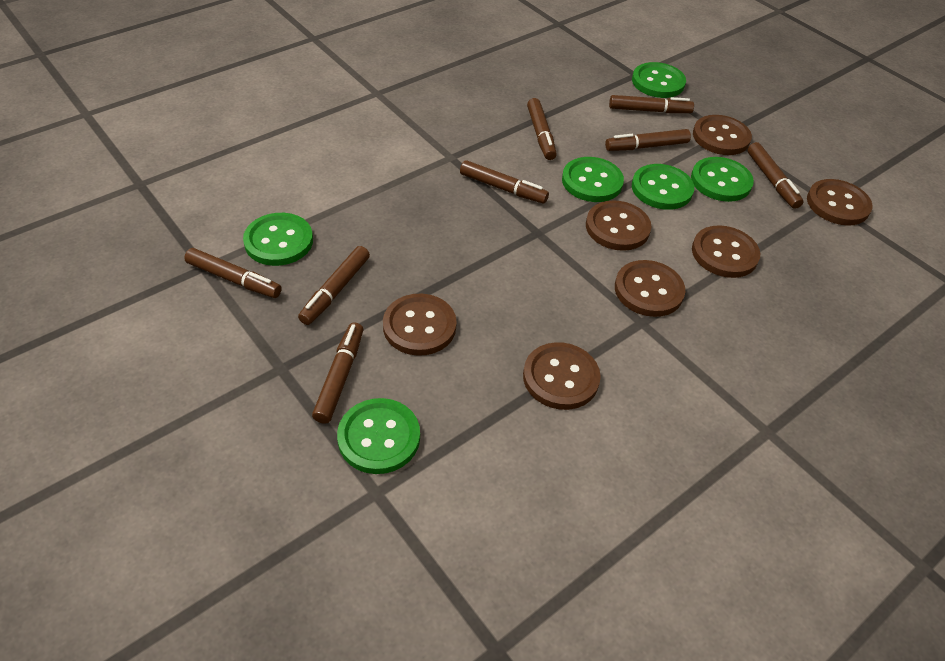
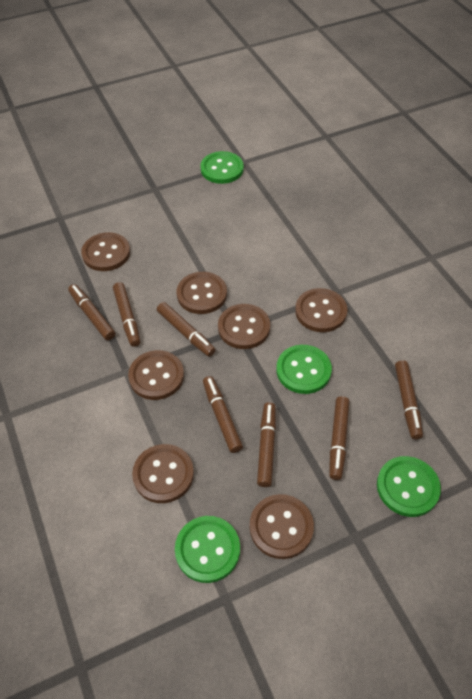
brown marker: 8 -> 7
green button: 6 -> 4

